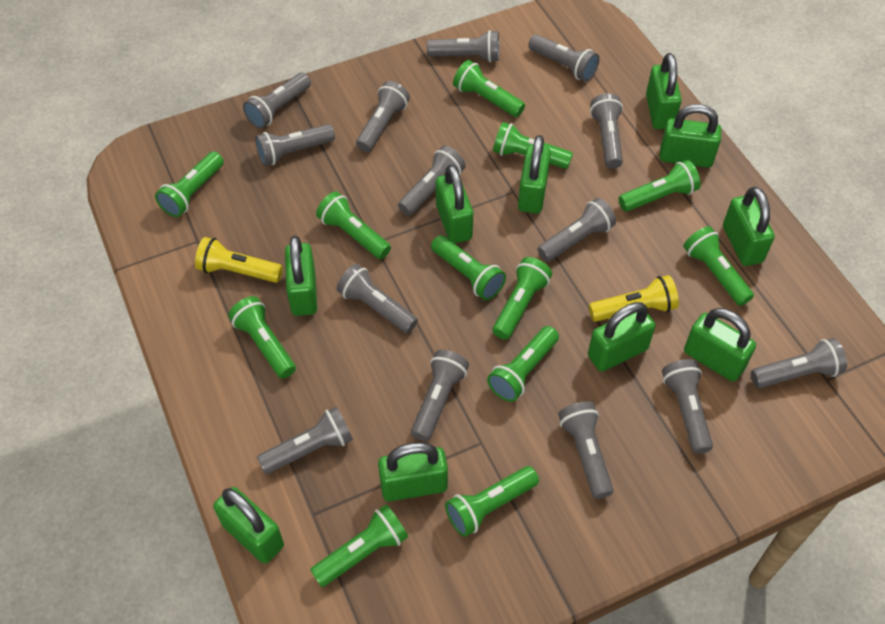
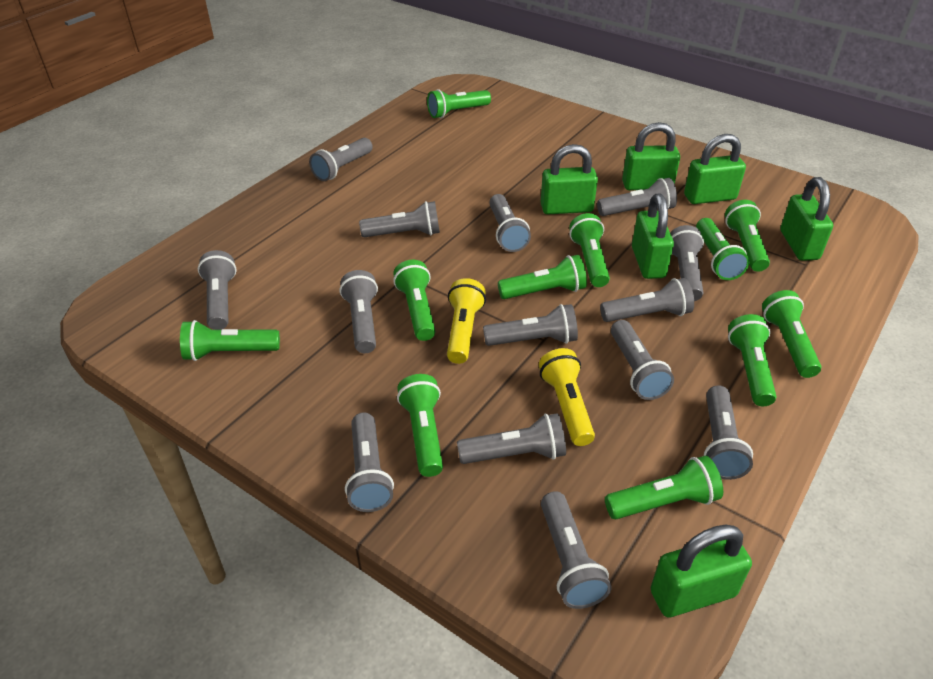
green flashlight: 12 -> 11
green padlock: 10 -> 6

